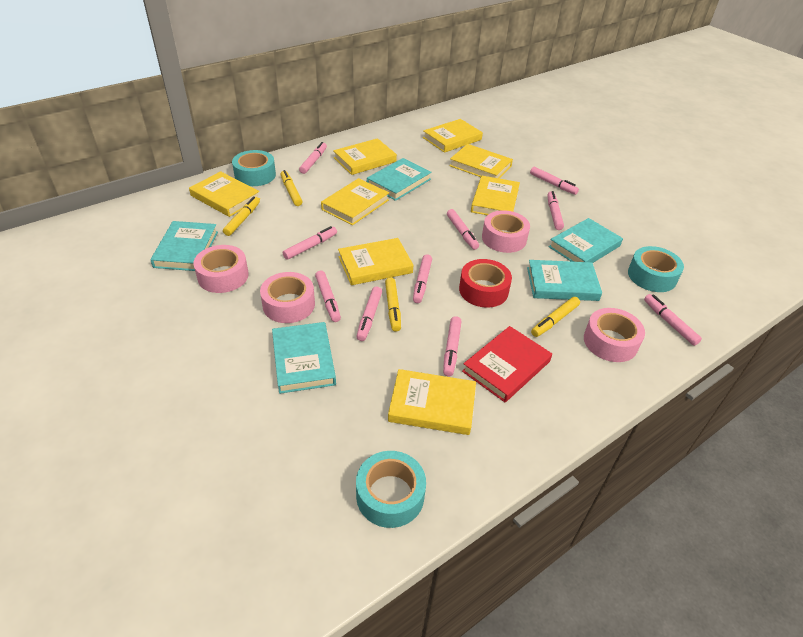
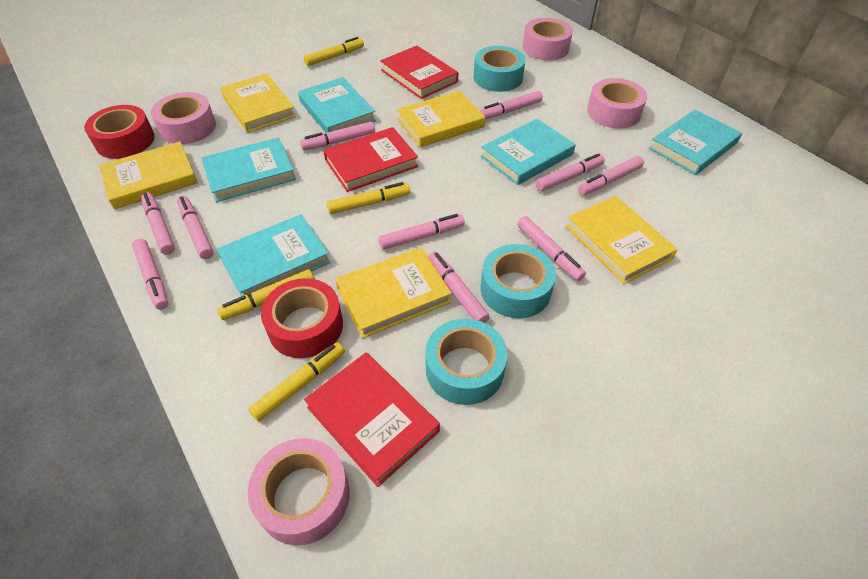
red book: 1 -> 3
red tape: 1 -> 2
yellow book: 8 -> 5

